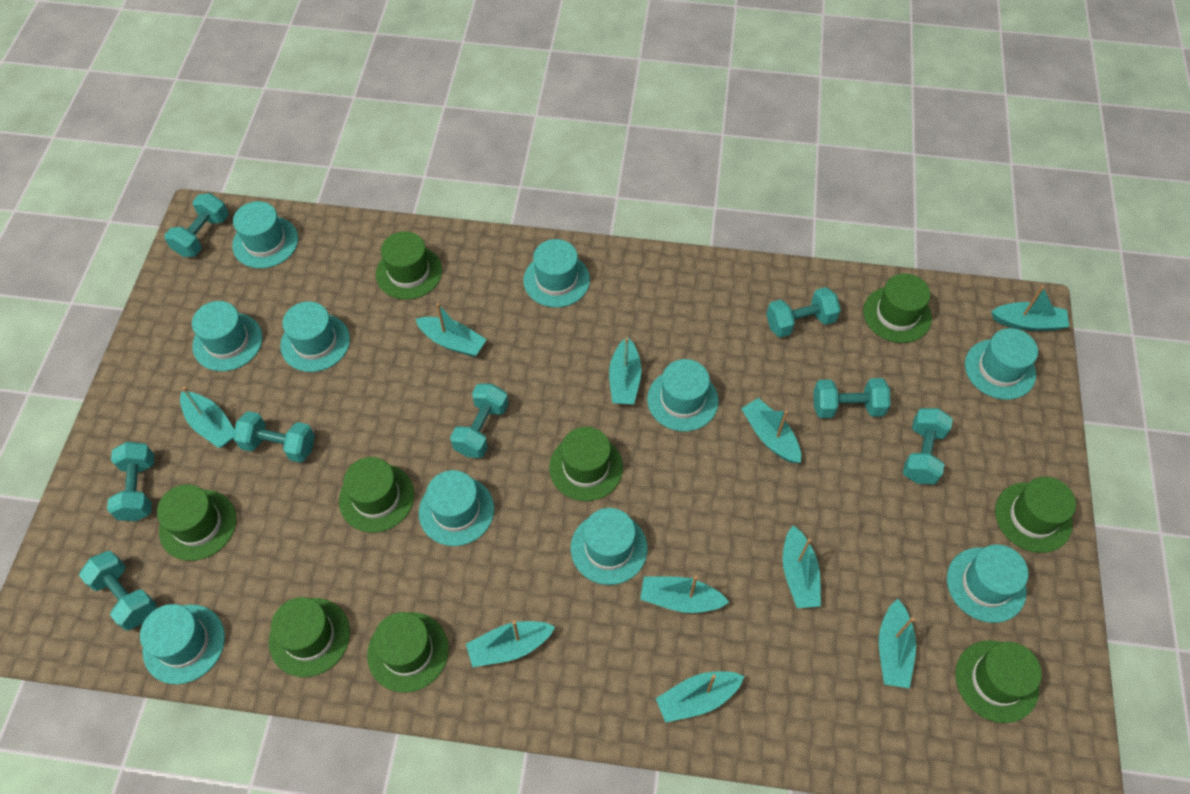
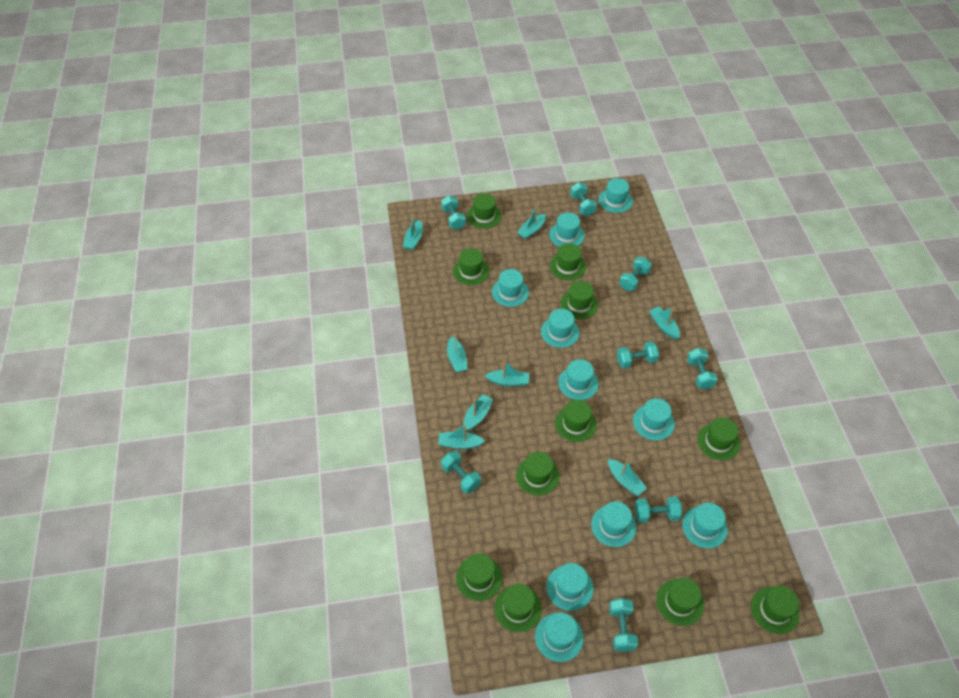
green hat: 9 -> 11
turquoise boat: 10 -> 8

